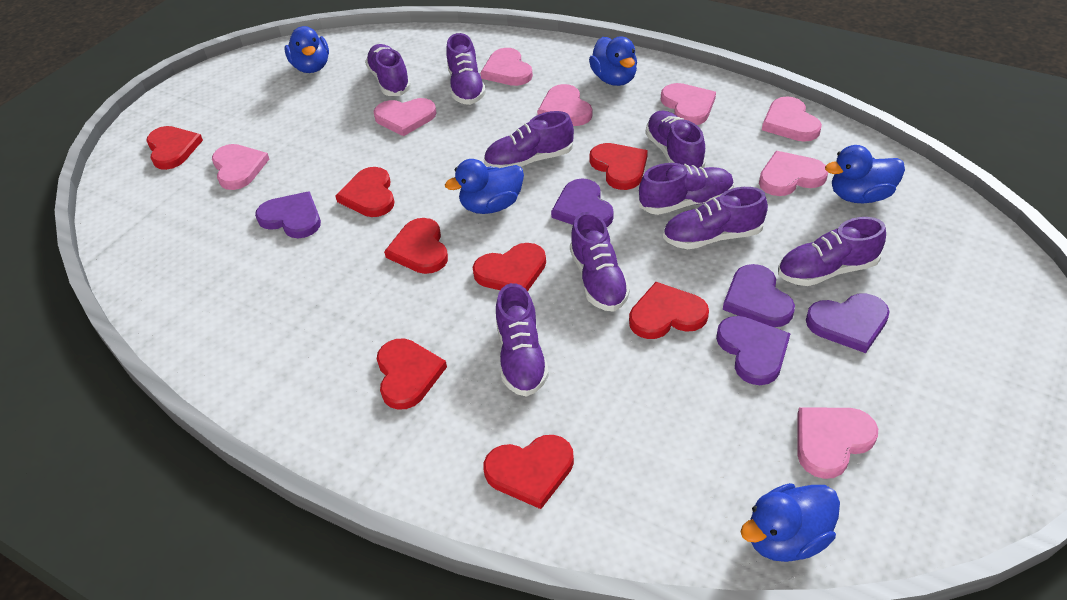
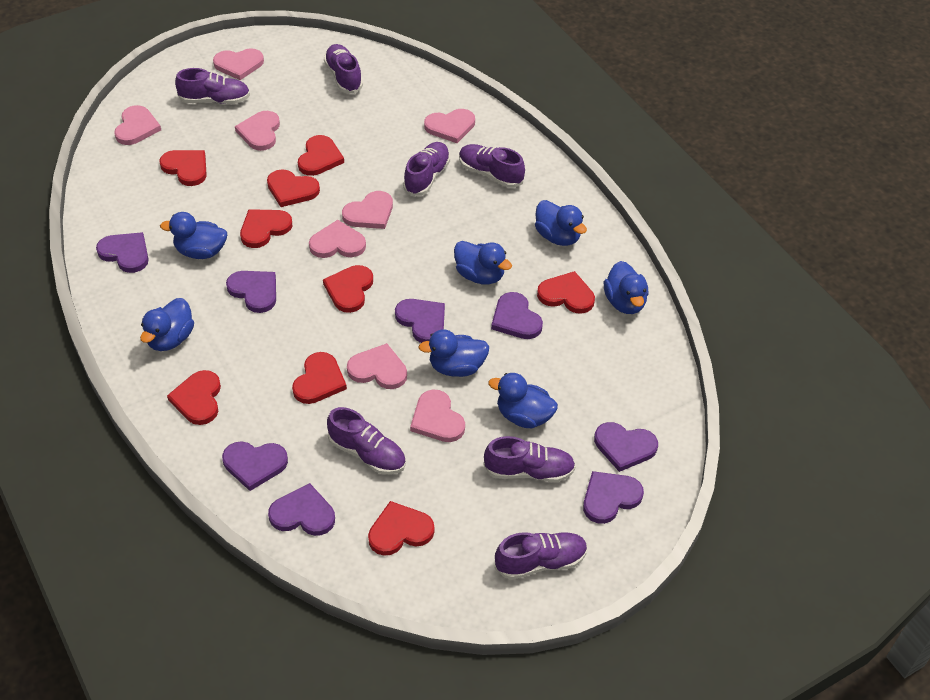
blue duck: 5 -> 7
purple heart: 5 -> 8
purple shoe: 9 -> 7
red heart: 8 -> 9

